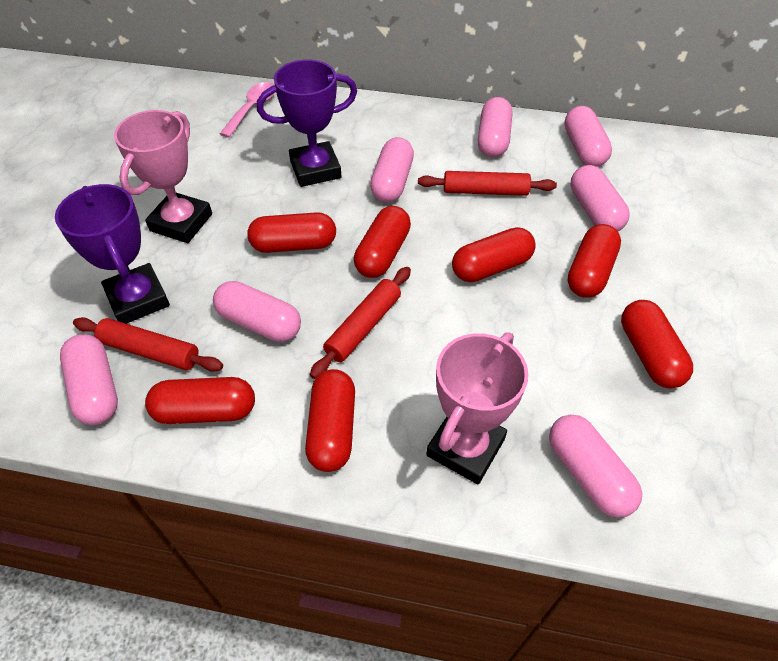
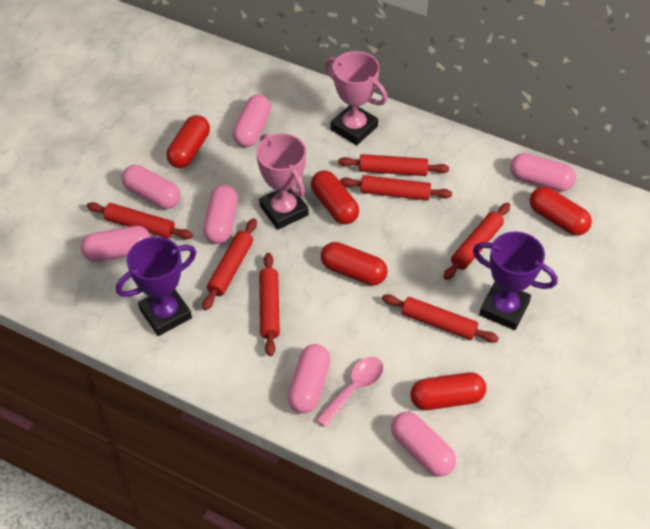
red capsule: 7 -> 5
red rolling pin: 3 -> 7

